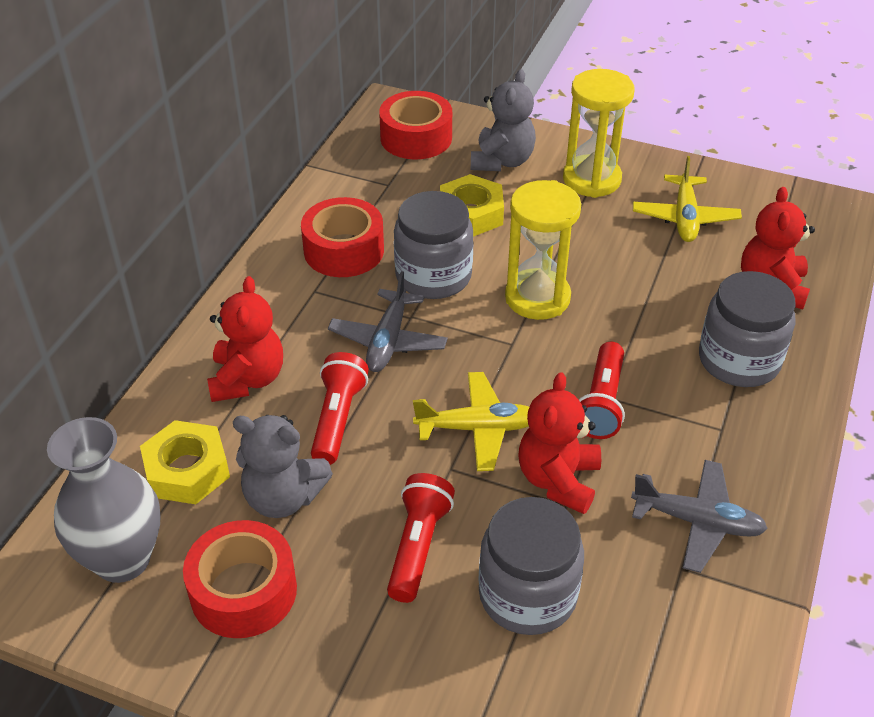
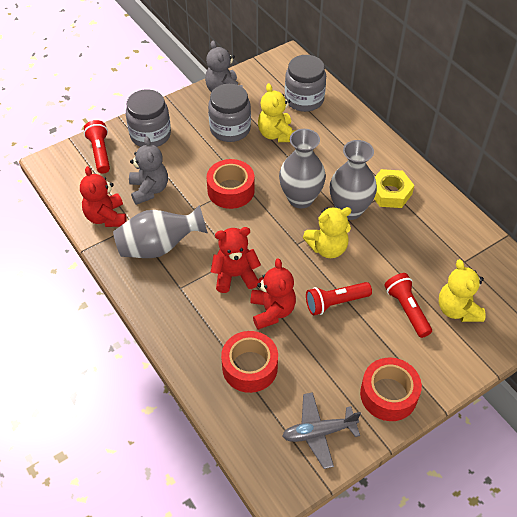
grey plane: 2 -> 1
grey vase: 1 -> 3
yellow hourglass: 2 -> 0
yellow nut: 2 -> 1
yellow plane: 2 -> 0
yellow teddy bear: 0 -> 3

